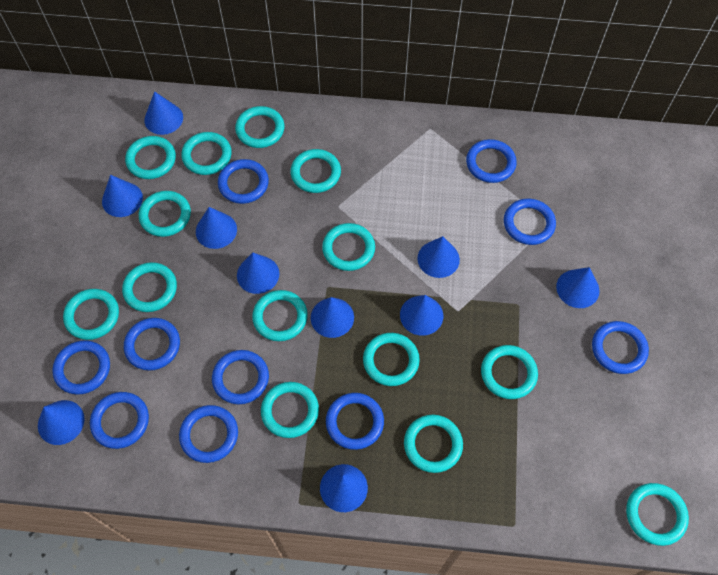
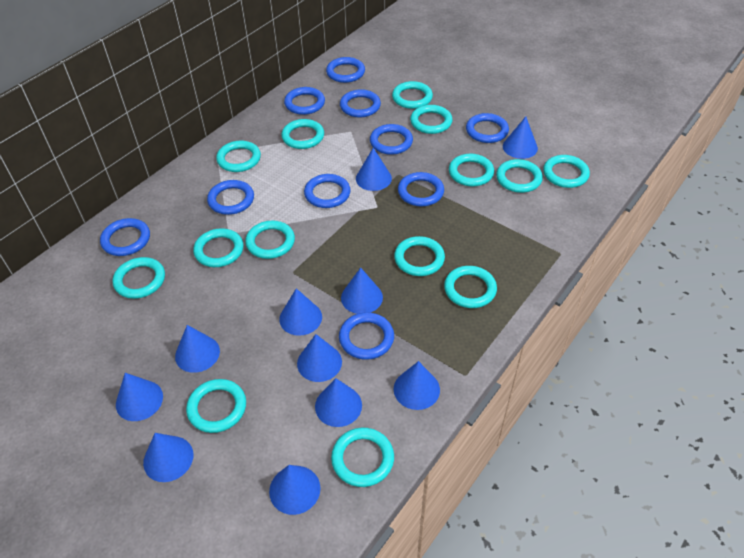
blue cone: 10 -> 11

